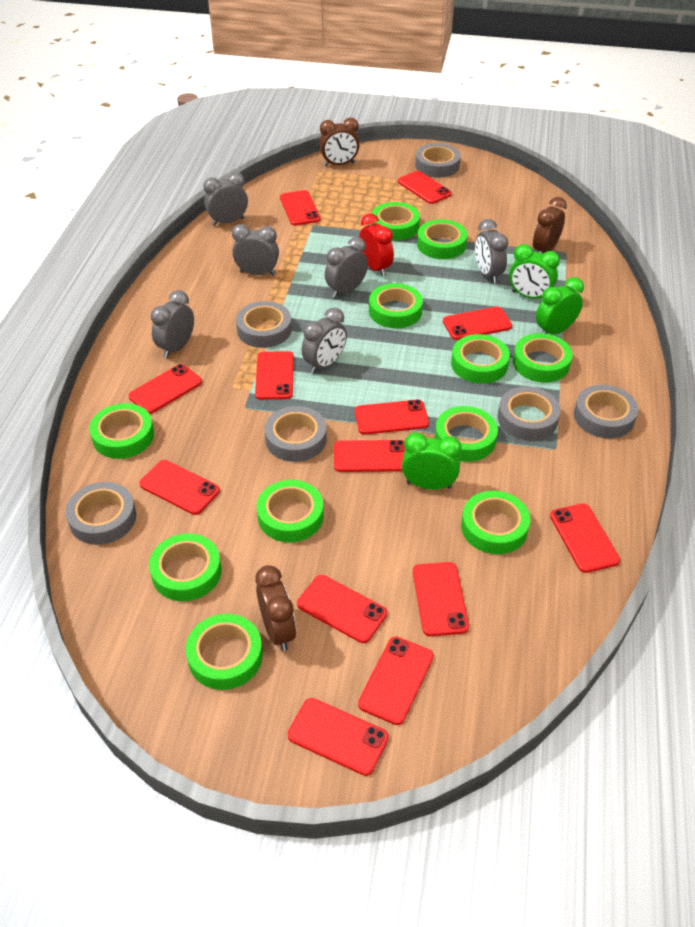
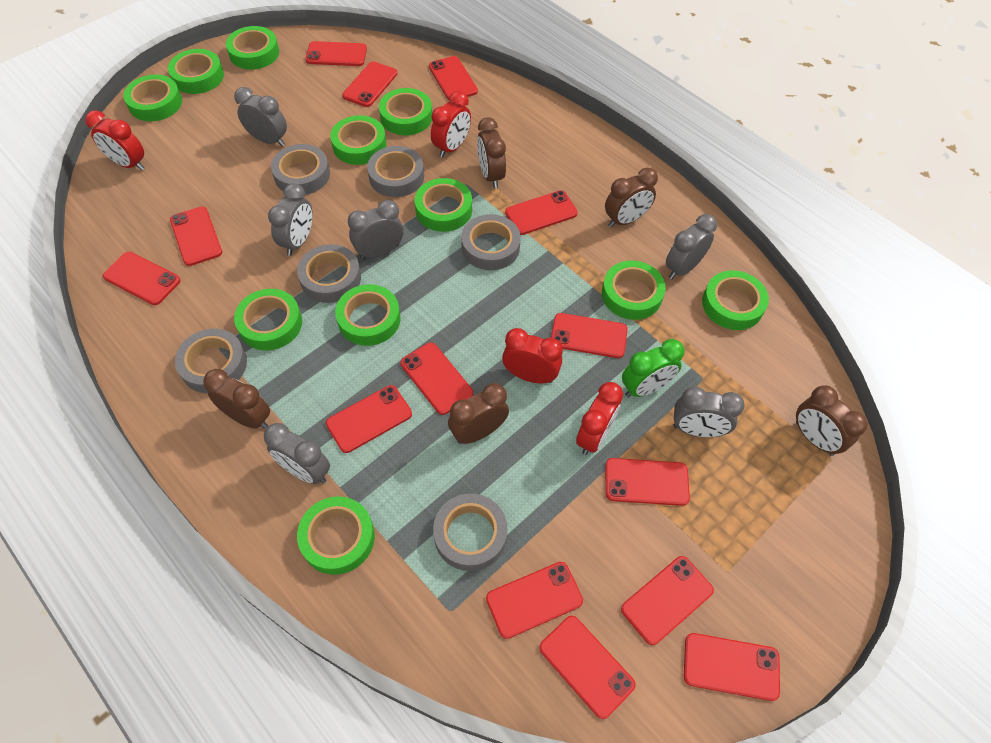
brown clock: 3 -> 5
green clock: 3 -> 1
red clock: 1 -> 4
red phone: 13 -> 14

